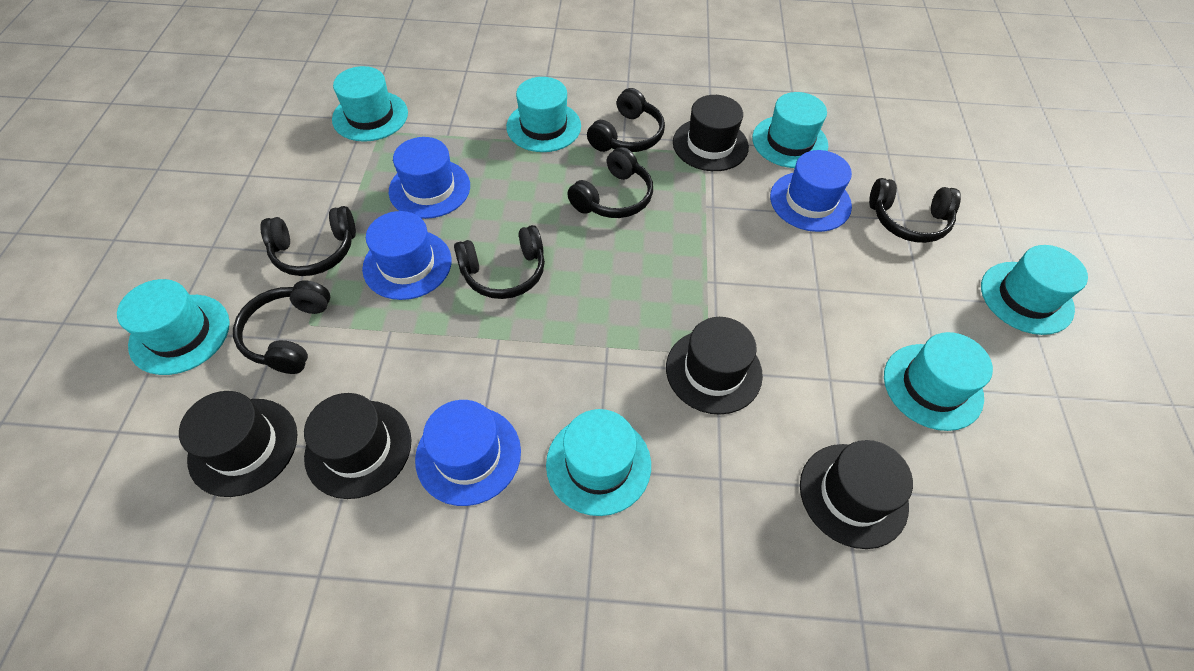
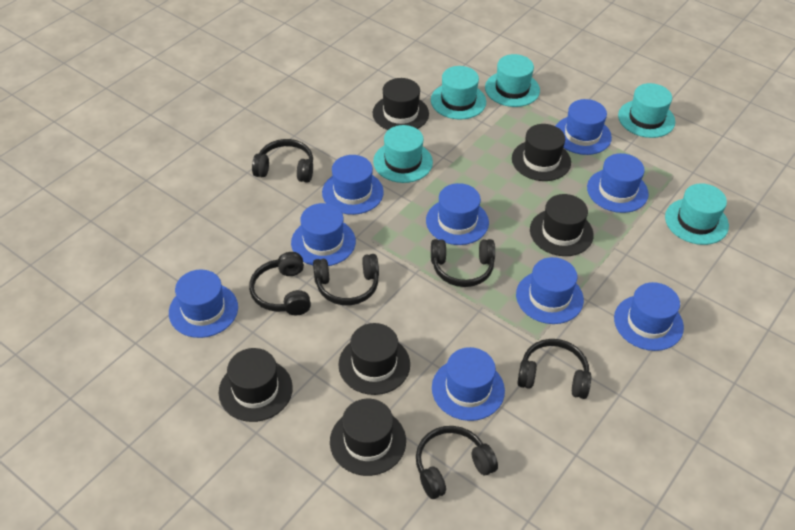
black hat: 5 -> 6
blue hat: 4 -> 9
turquoise hat: 7 -> 5

